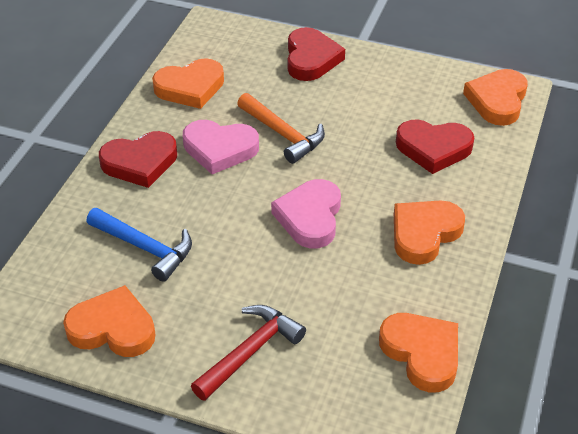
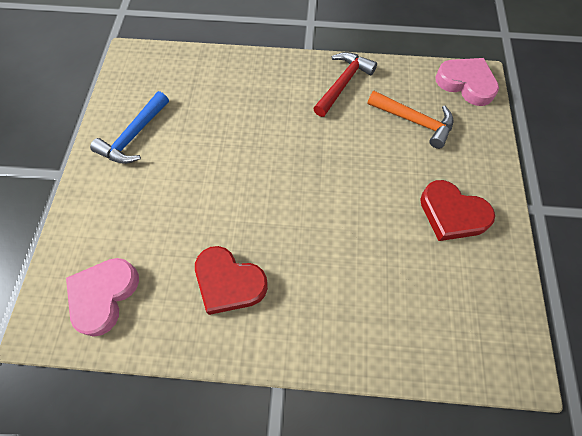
orange heart: 5 -> 0
red heart: 3 -> 2

